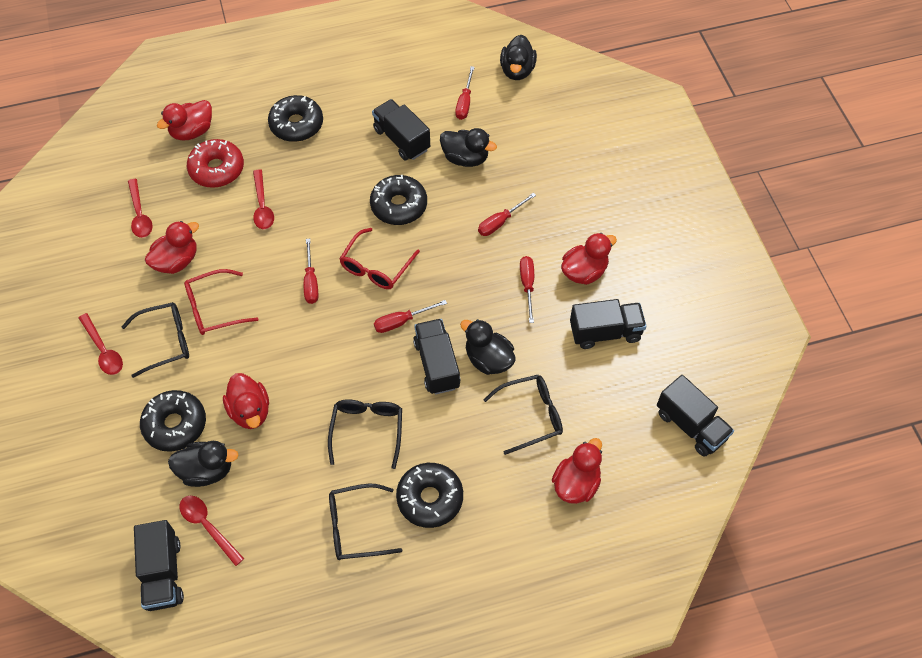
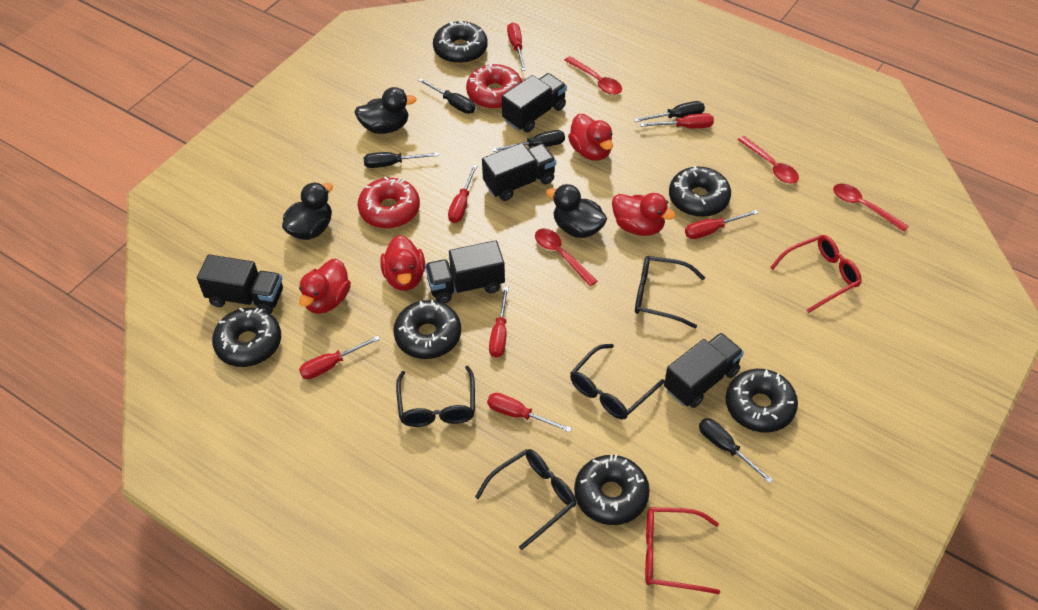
black donut: 4 -> 6
black duck: 4 -> 3
black screwdriver: 0 -> 5
red donut: 1 -> 2
red duck: 5 -> 4
red screwdriver: 5 -> 7

